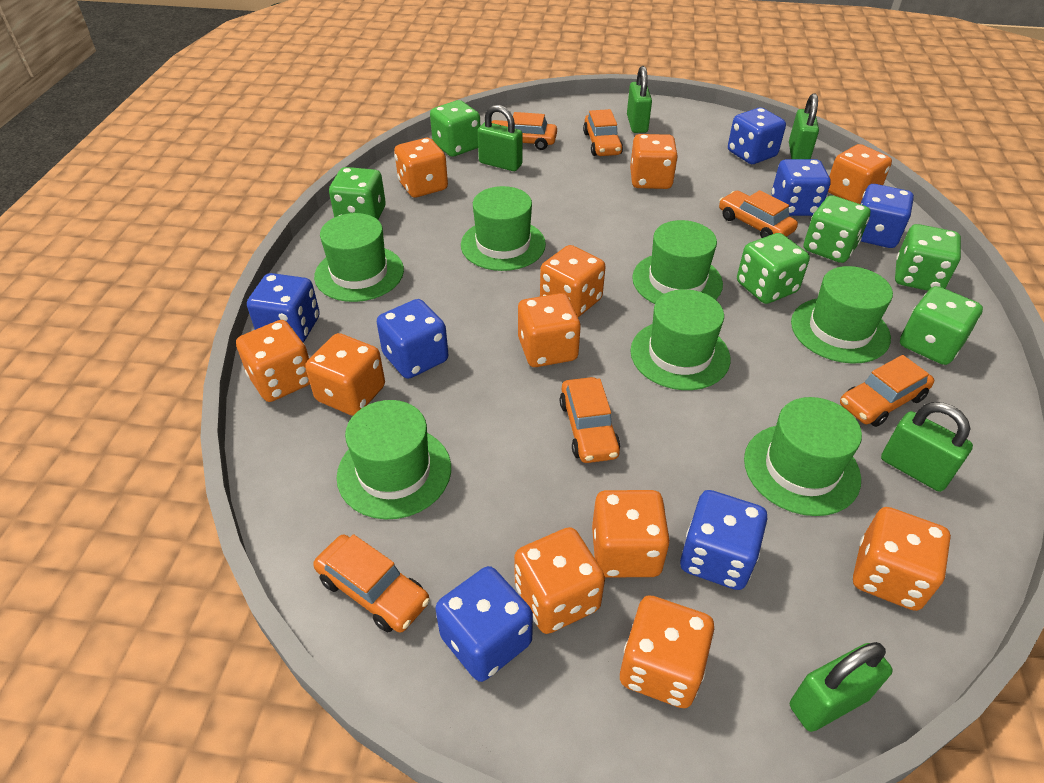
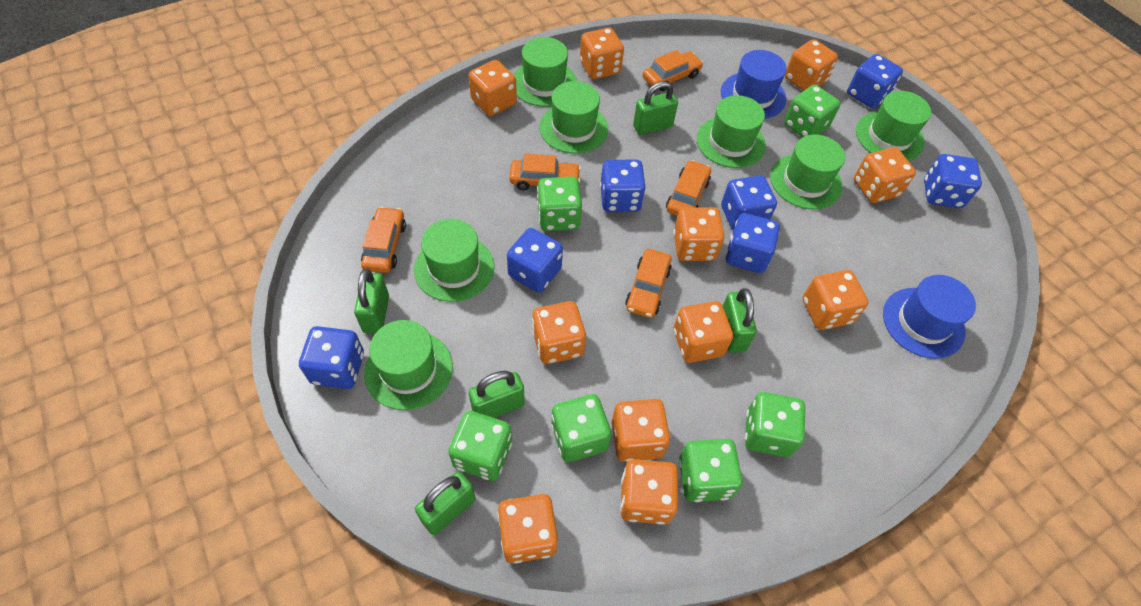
blue hat: 0 -> 2
orange car: 6 -> 5

